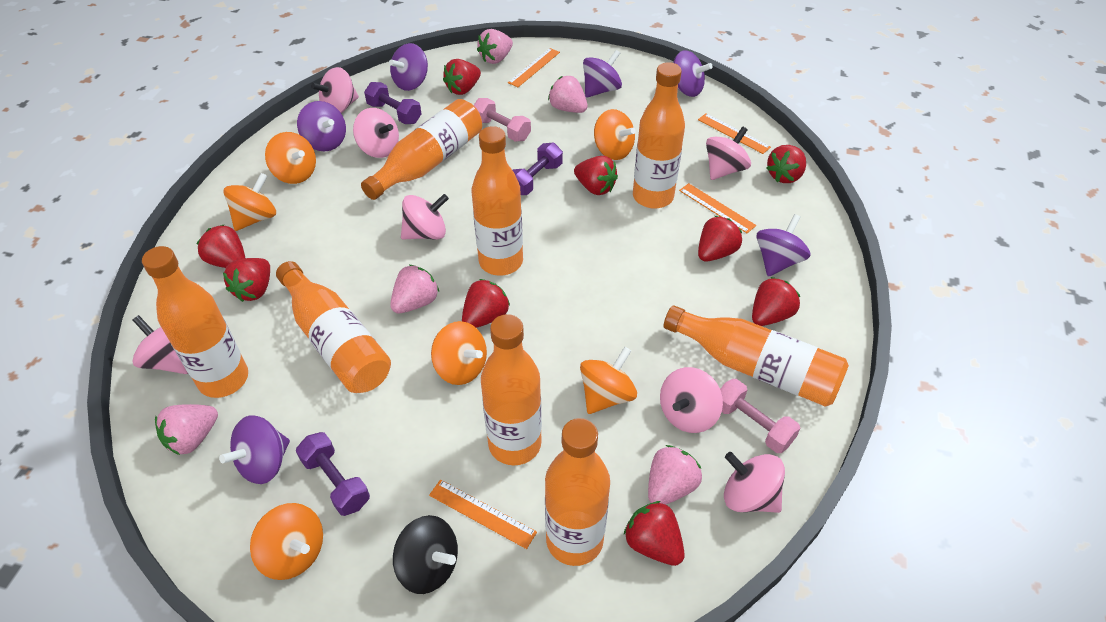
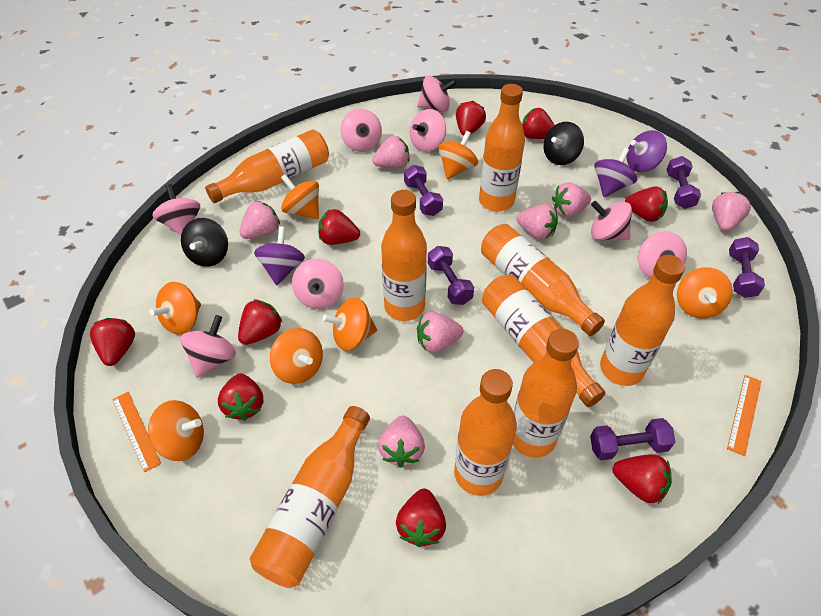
black spinning top: 1 -> 2
orange bottle: 8 -> 9
orange ruler: 4 -> 2
orange spinning top: 6 -> 7
pink dumbbell: 2 -> 0
pink spinning top: 7 -> 8
pink strawberry: 5 -> 7
purple dumbbell: 3 -> 5
purple spinning top: 6 -> 3

